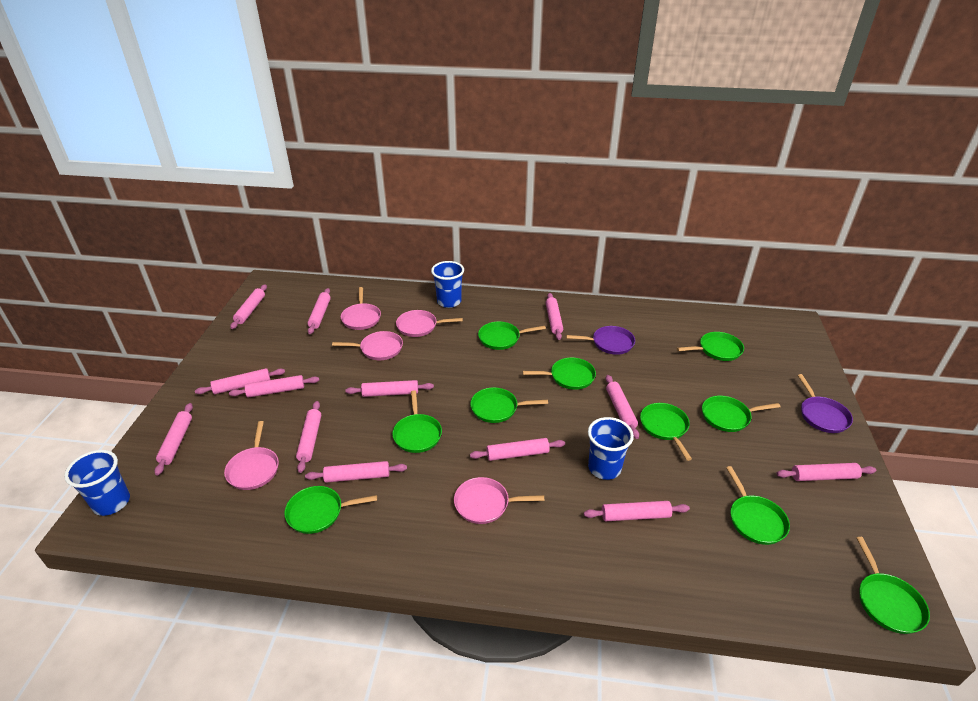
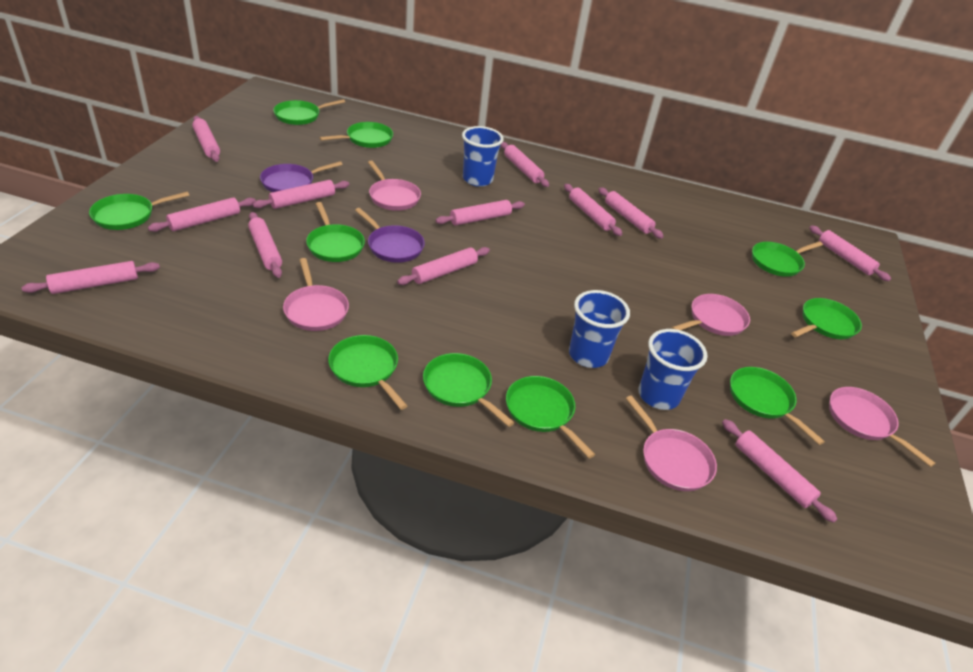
pink rolling pin: 13 -> 12

